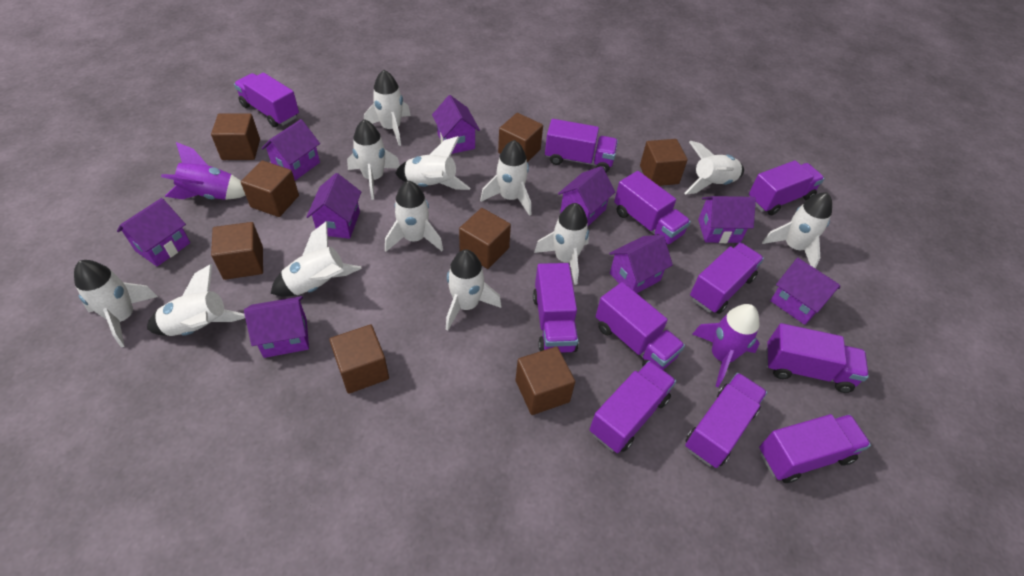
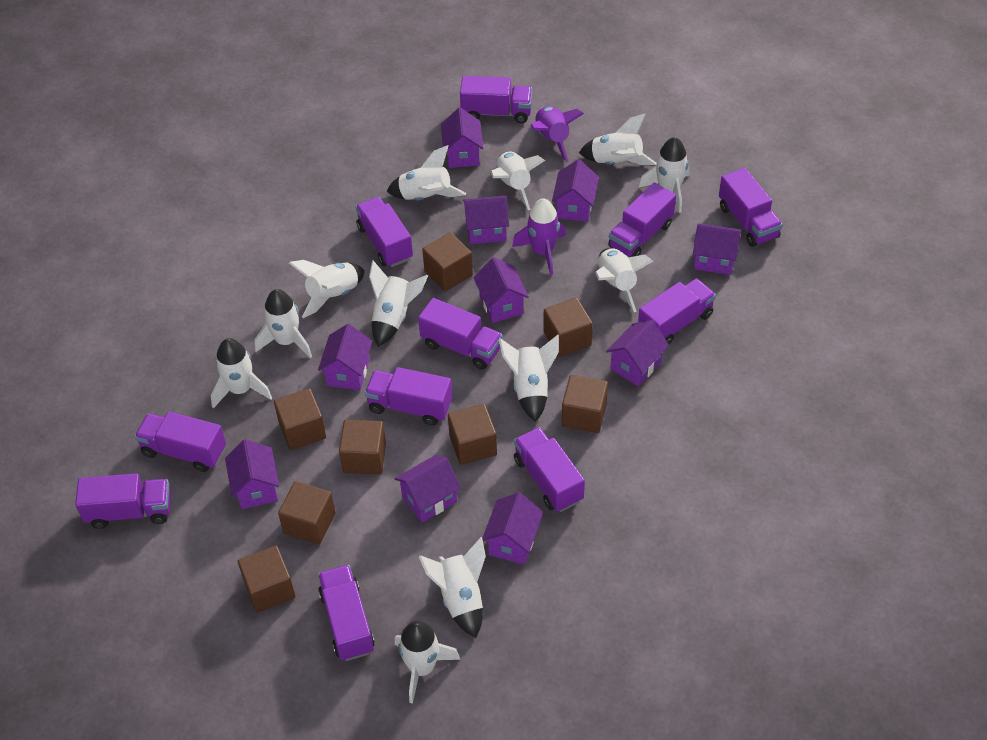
purple house: 9 -> 10

